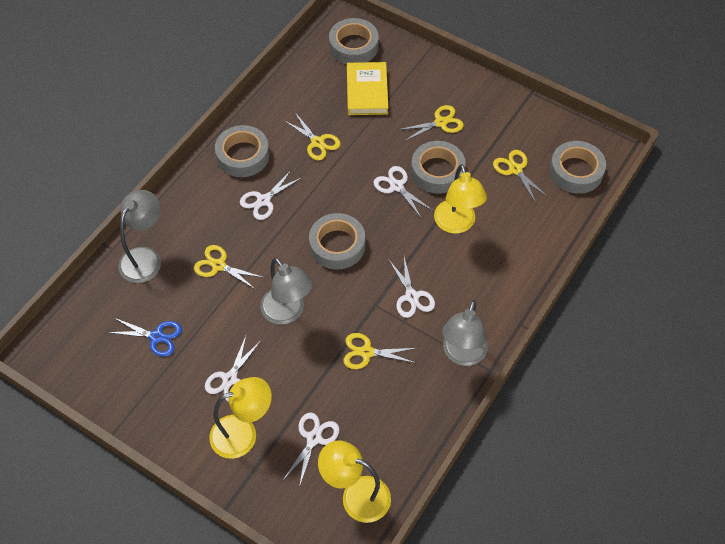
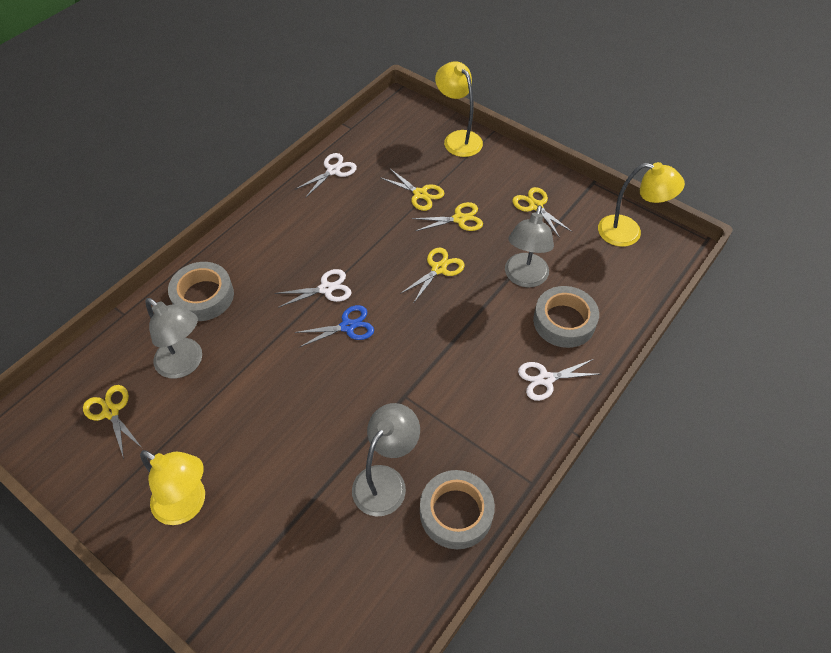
grey tape: 5 -> 3
white scissors: 5 -> 3
yellow book: 1 -> 0

